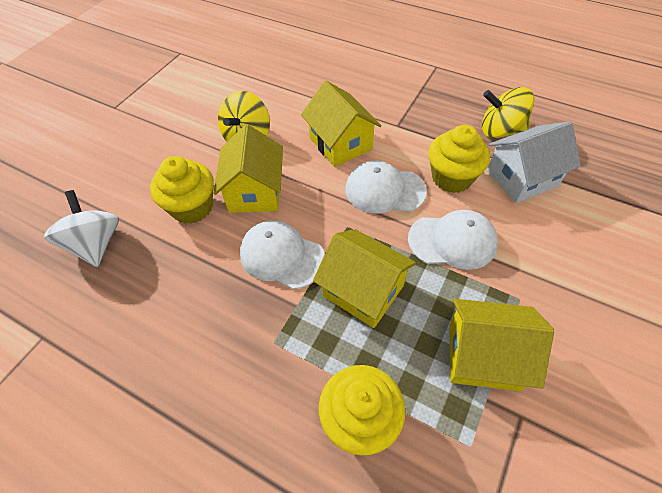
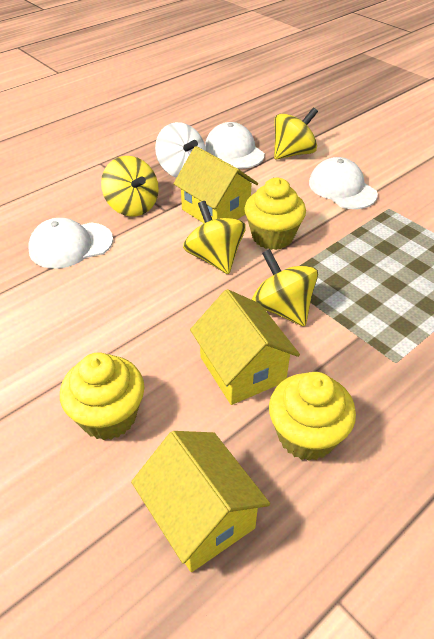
white house: 1 -> 0
yellow house: 4 -> 3
yellow spinning top: 2 -> 4

